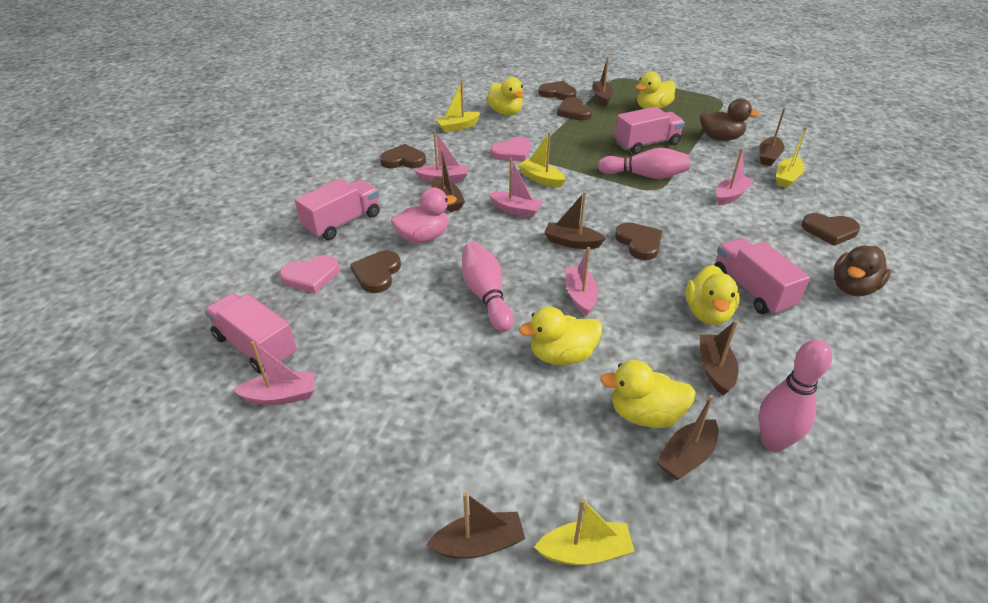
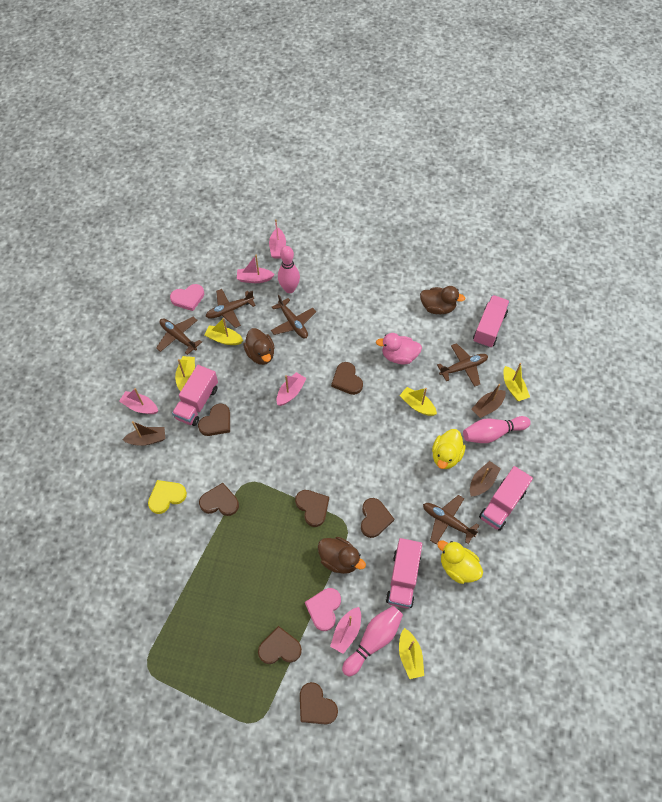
brown boat: 7 -> 3
brown duck: 2 -> 3
brown heart: 6 -> 7
brown plane: 0 -> 5
yellow boat: 4 -> 5
yellow duck: 5 -> 2
yellow heart: 0 -> 1

